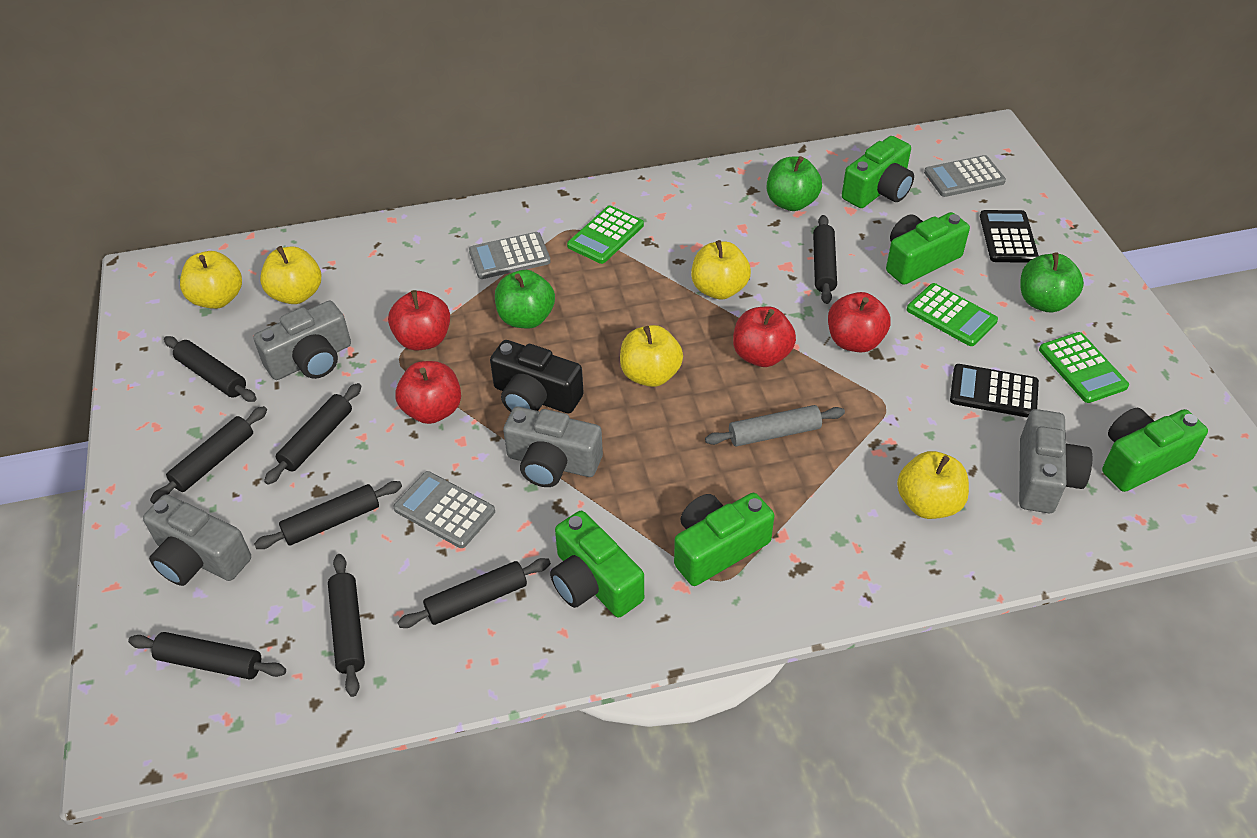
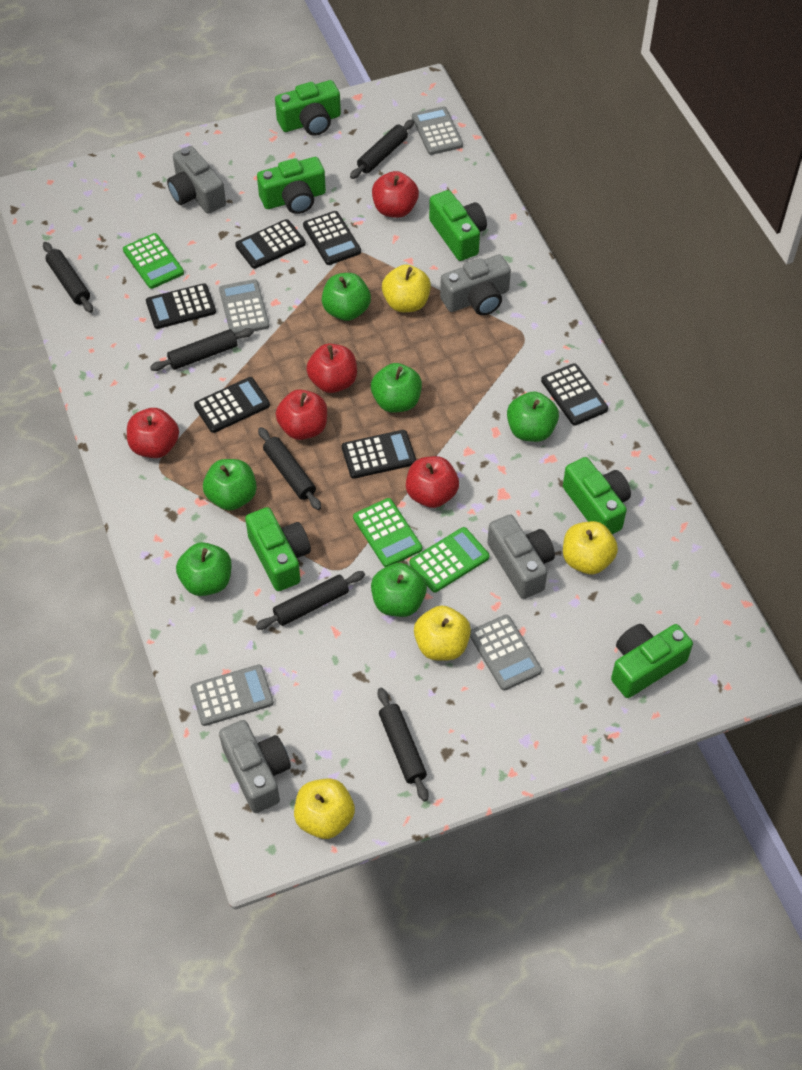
black calculator: 2 -> 6
black camera: 1 -> 0
black rolling pin: 8 -> 6
green apple: 3 -> 6
green camera: 5 -> 6
grey calculator: 3 -> 4
grey rolling pin: 1 -> 0
red apple: 4 -> 5
yellow apple: 5 -> 4

